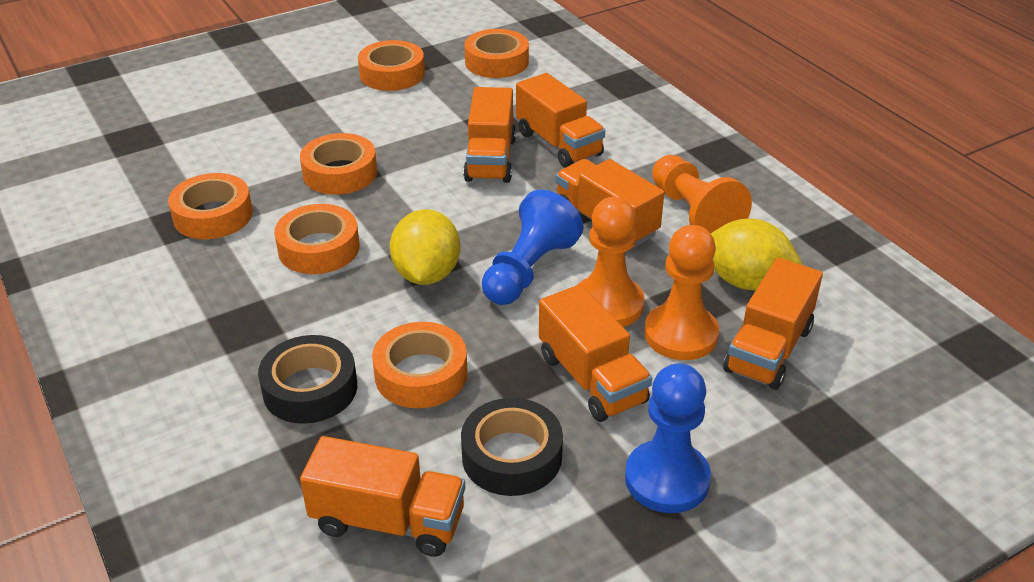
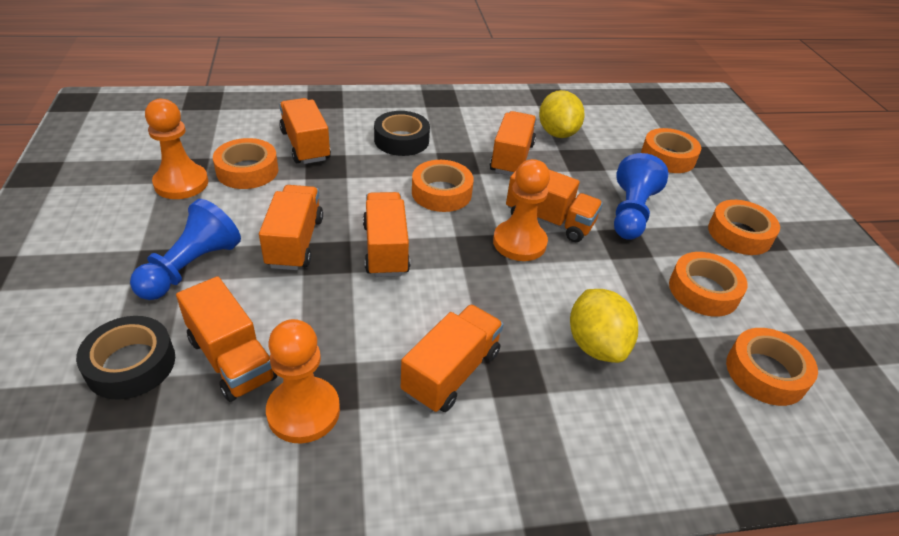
orange truck: 6 -> 7

